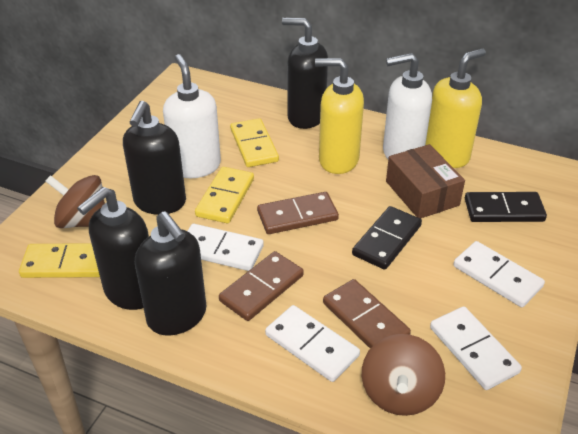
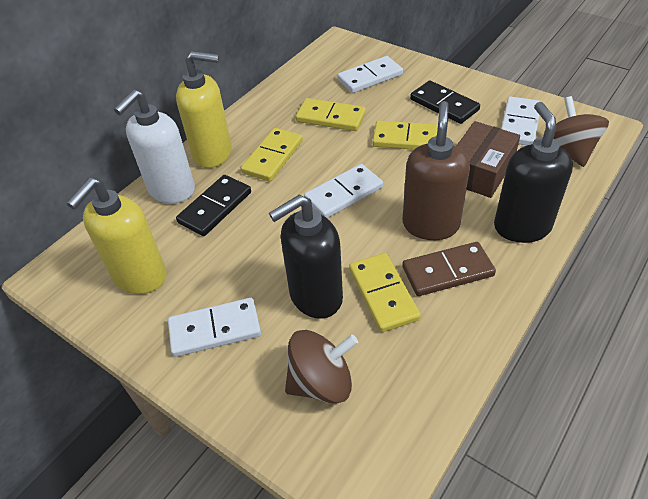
black soap dispenser: 4 -> 2
brown domino: 3 -> 1
brown soap dispenser: 0 -> 1
white soap dispenser: 2 -> 1
yellow domino: 3 -> 4

